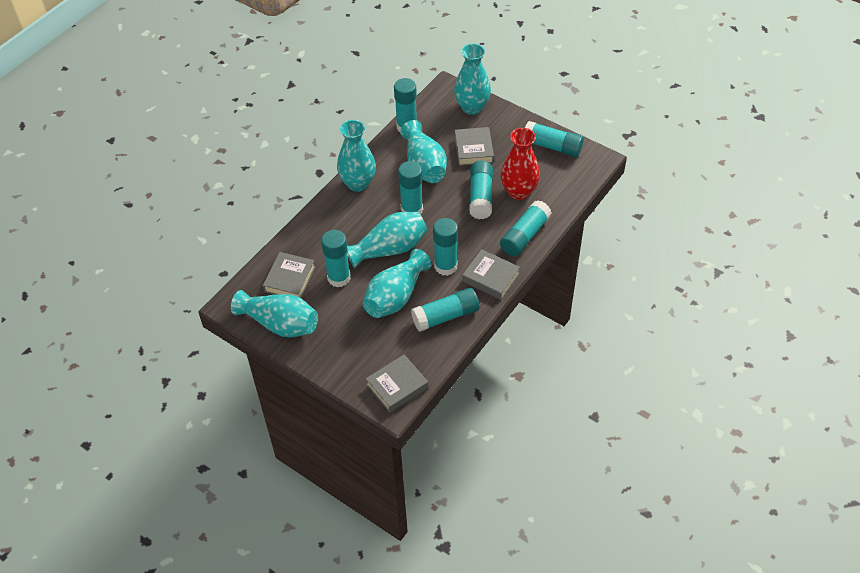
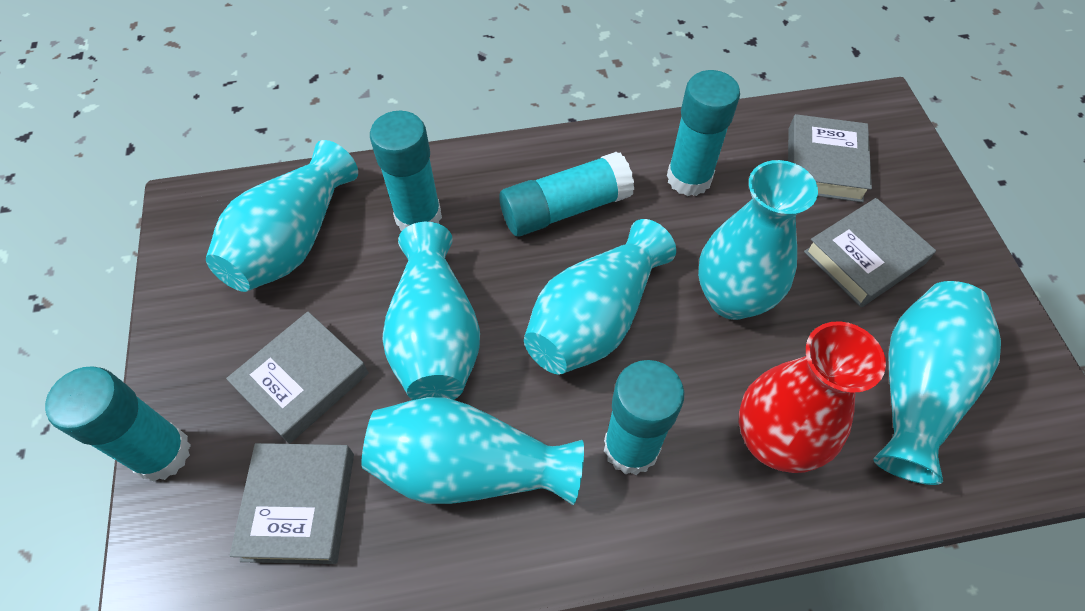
turquoise glue stick: 8 -> 5

